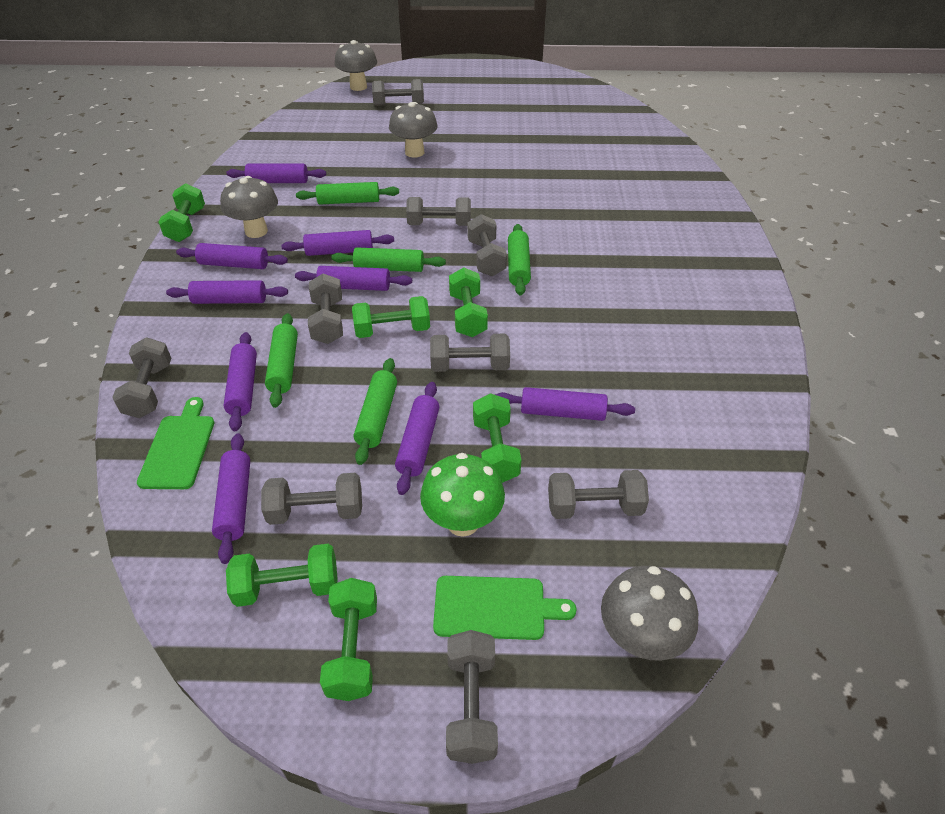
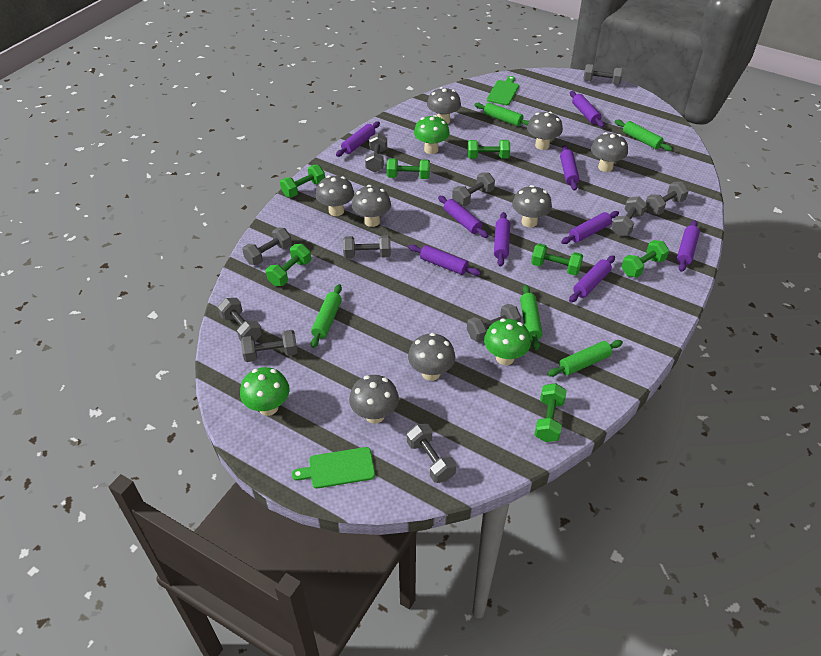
green dumbbell: 6 -> 7
green mushroom: 1 -> 3
grey dumbbell: 9 -> 11
grey mushroom: 4 -> 8

